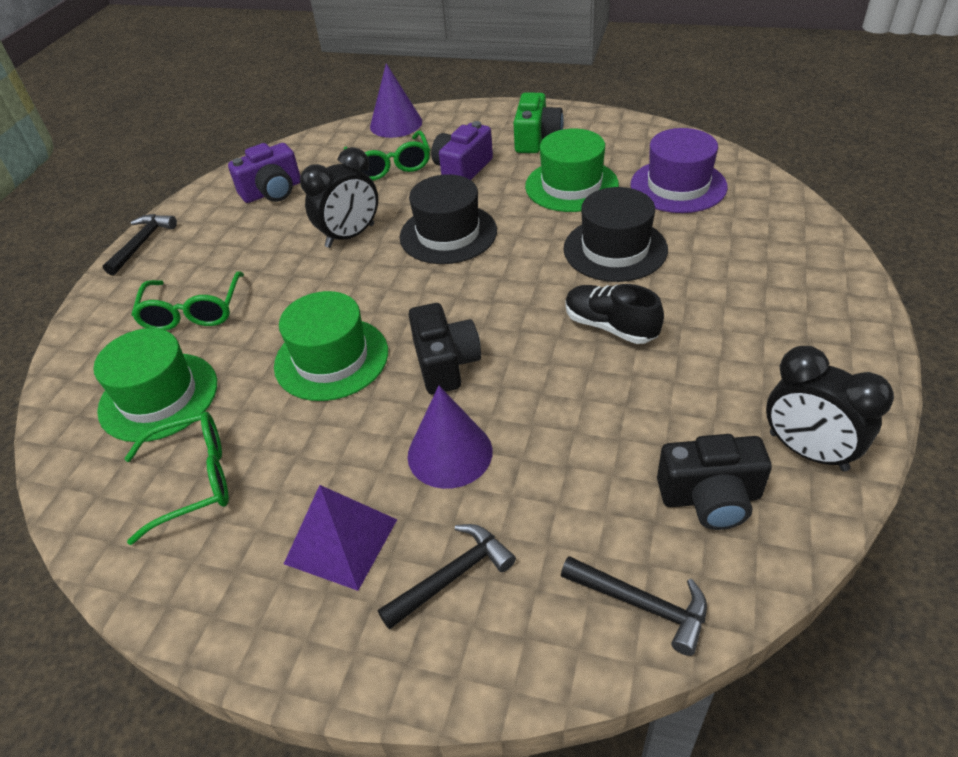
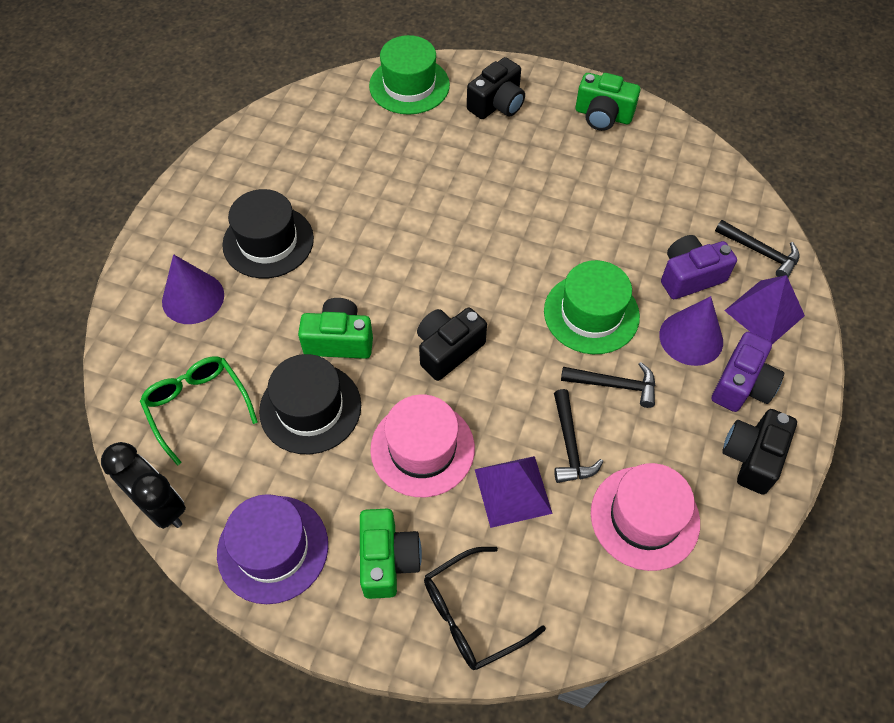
black camera: 2 -> 3
black clock: 2 -> 1
black glasses: 0 -> 1
black shoe: 1 -> 0
green camera: 1 -> 3
green glasses: 3 -> 1
green hat: 3 -> 2
pink hat: 0 -> 2
purple pyramid: 1 -> 2

